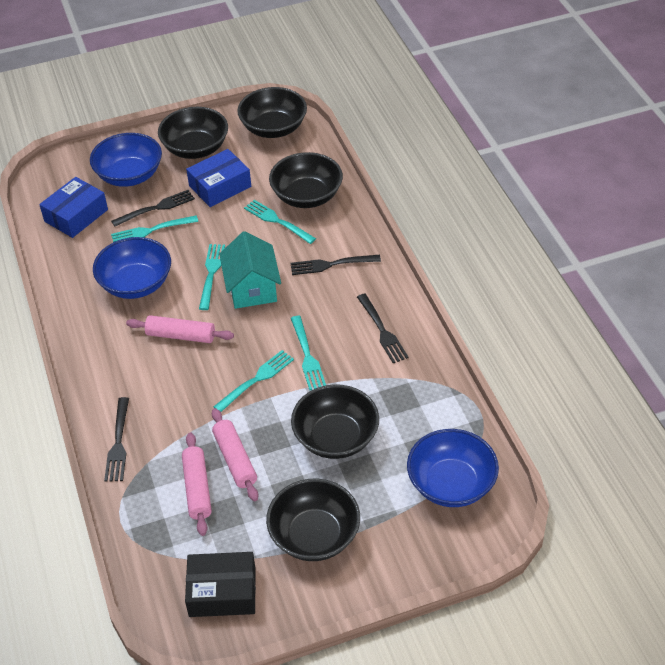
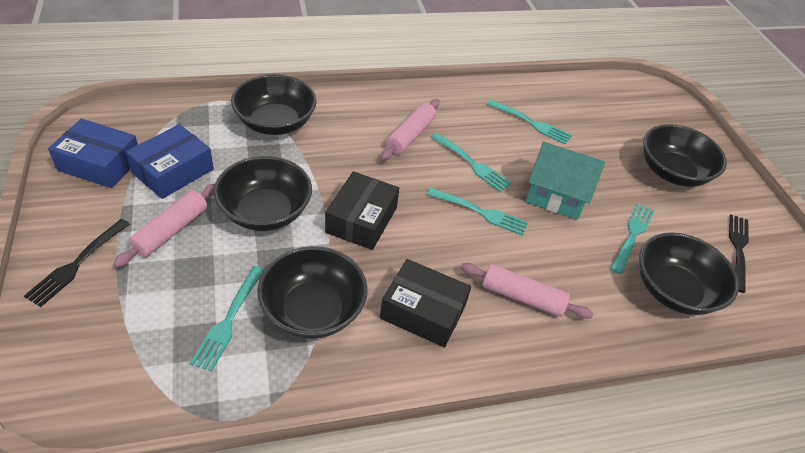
black box: 1 -> 2
black fork: 4 -> 2
blue bowl: 3 -> 0

